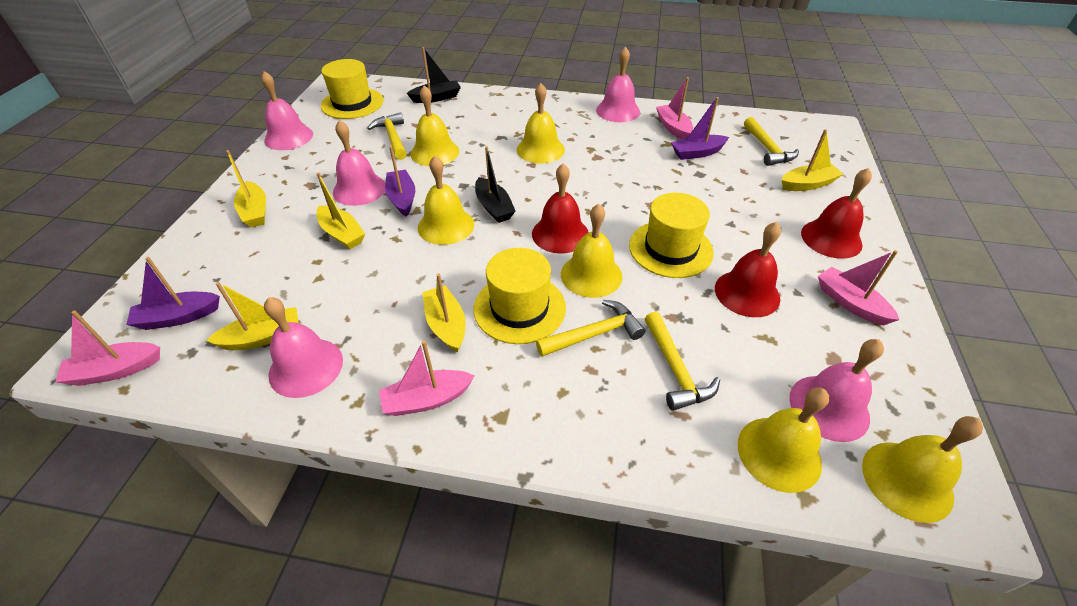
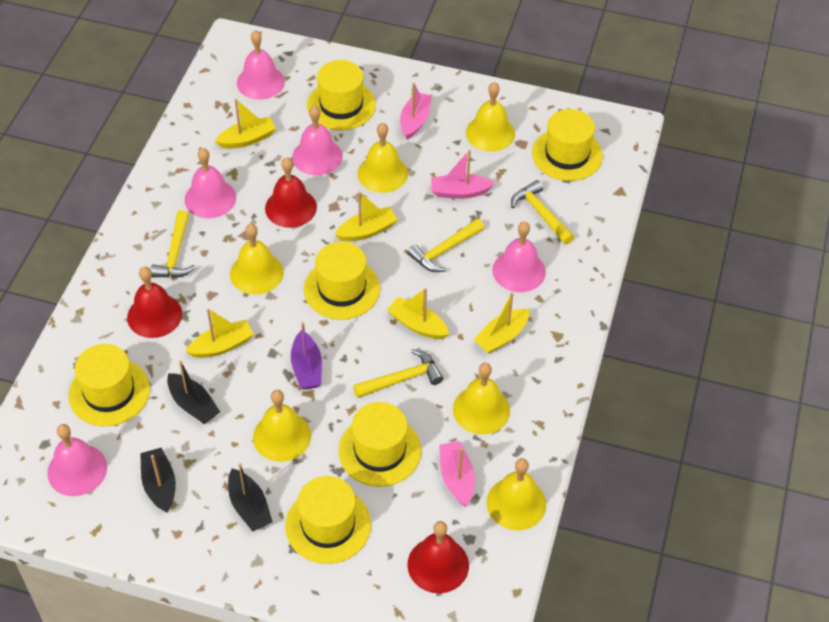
black boat: 2 -> 3
pink boat: 4 -> 3
purple boat: 3 -> 1
yellow hat: 3 -> 6

